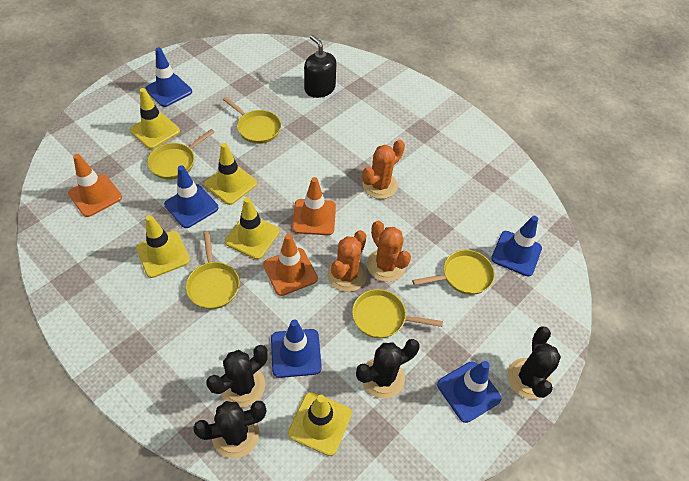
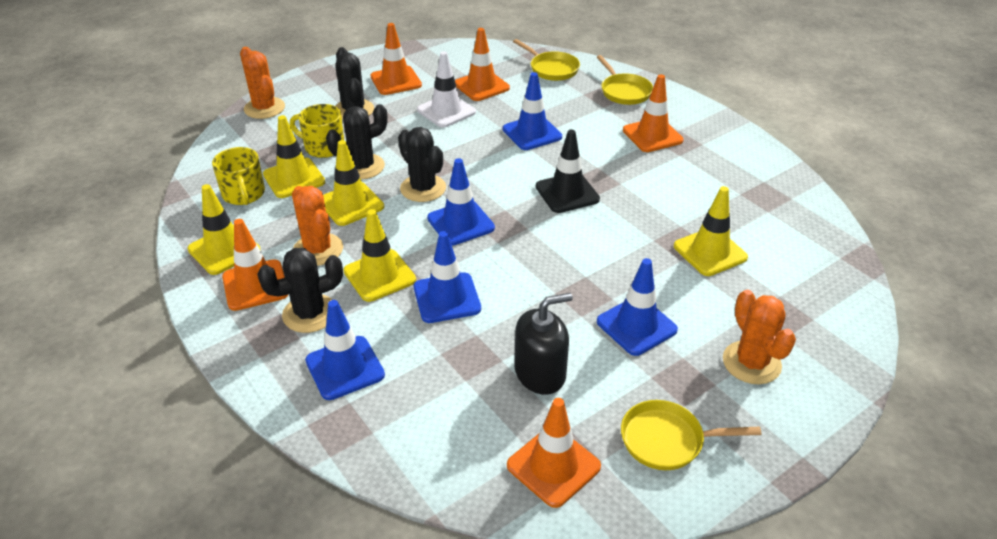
black traffic cone: 0 -> 1
orange traffic cone: 3 -> 5
white traffic cone: 0 -> 1
yellow mug: 0 -> 2
yellow pan: 5 -> 3

